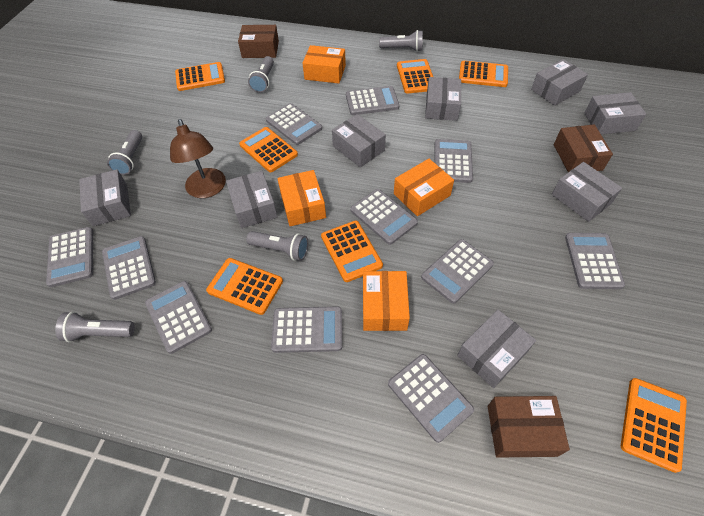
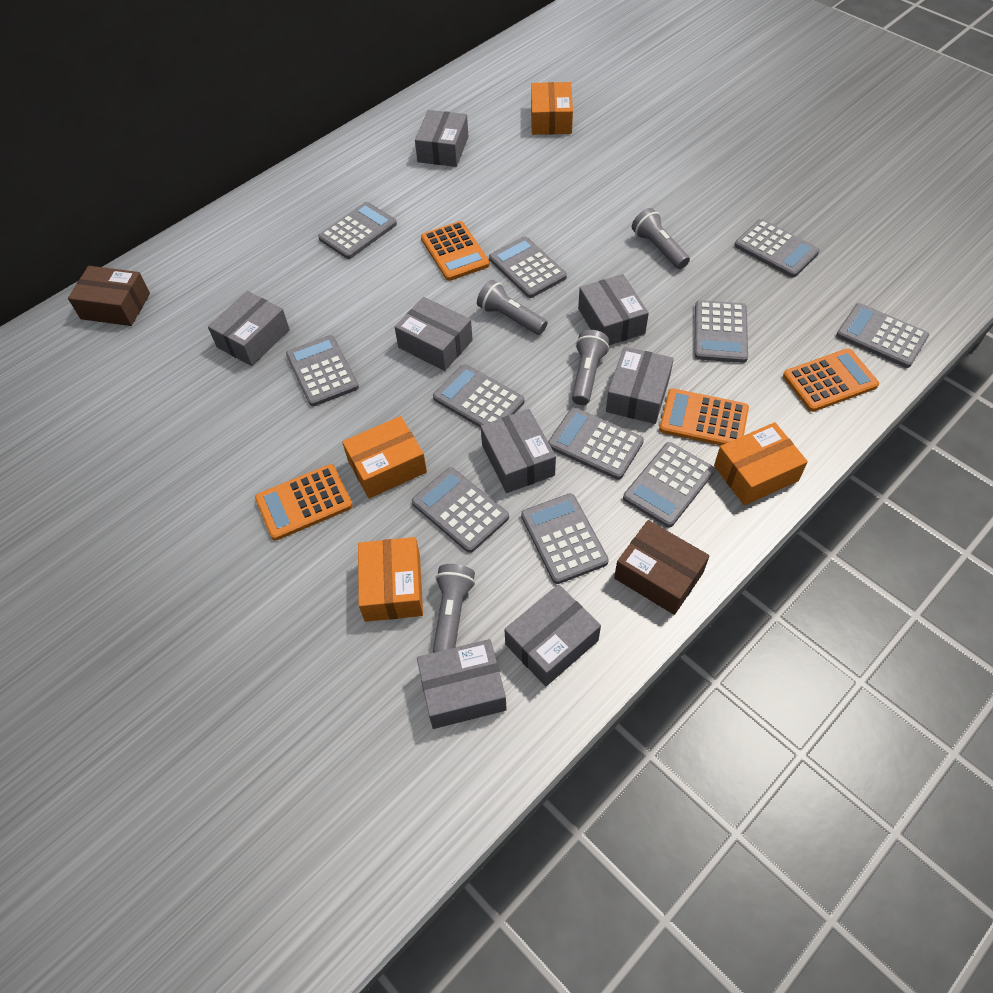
brown box: 3 -> 2
brown lamp: 1 -> 0
grey flashlight: 5 -> 4
orange calculator: 7 -> 4

